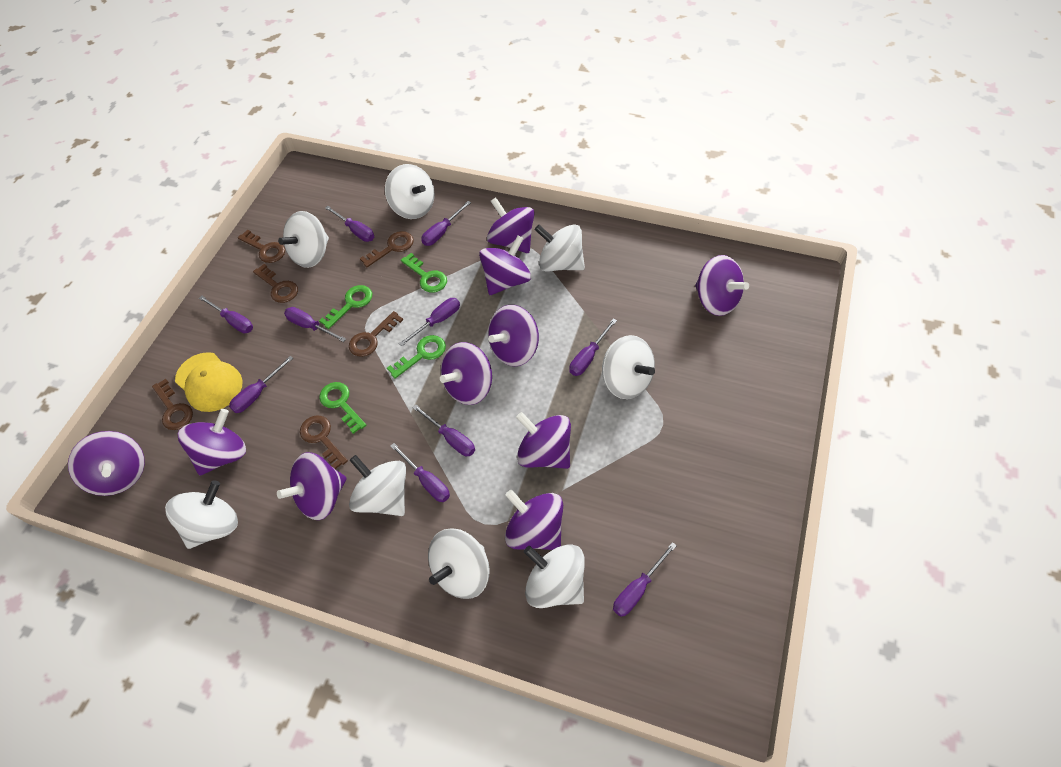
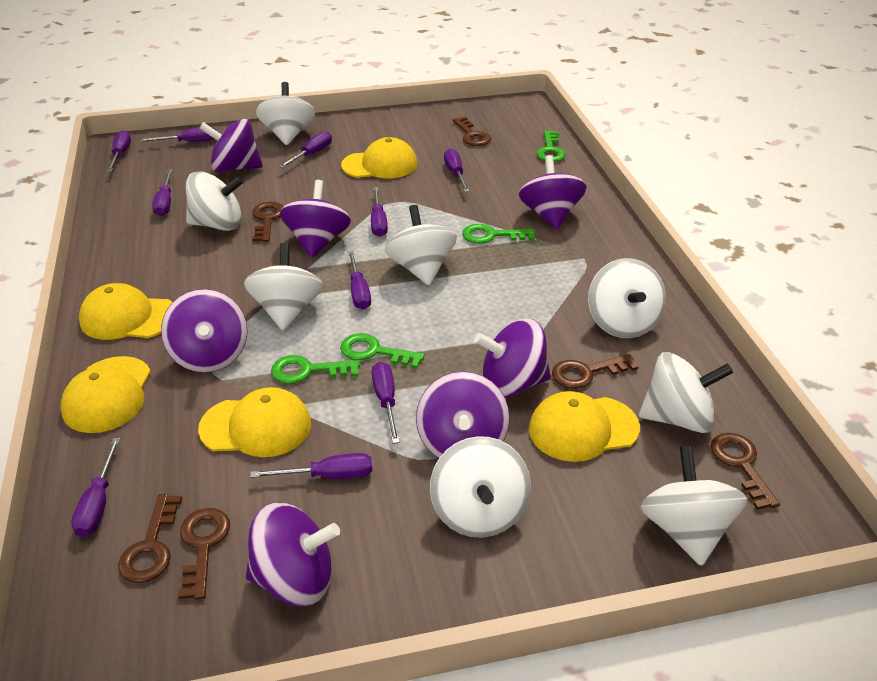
purple spinning top: 10 -> 7
yellow cap: 1 -> 5

